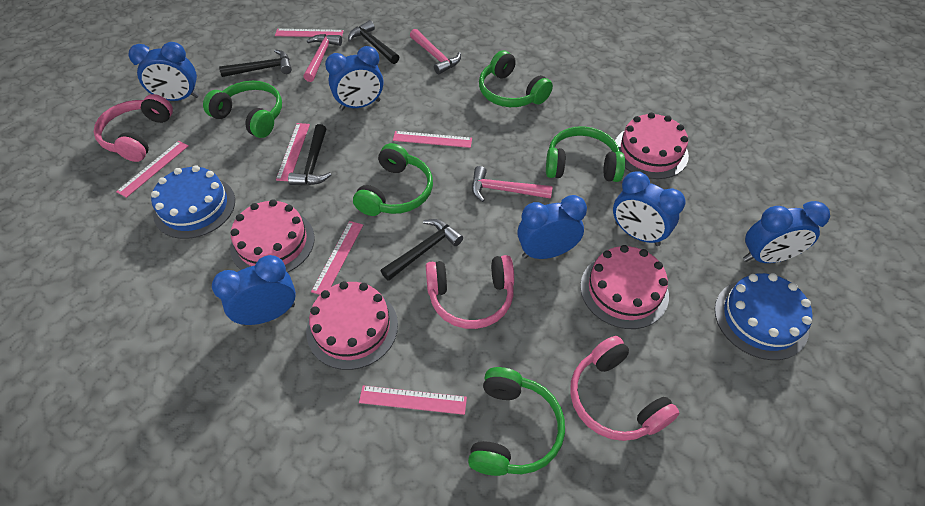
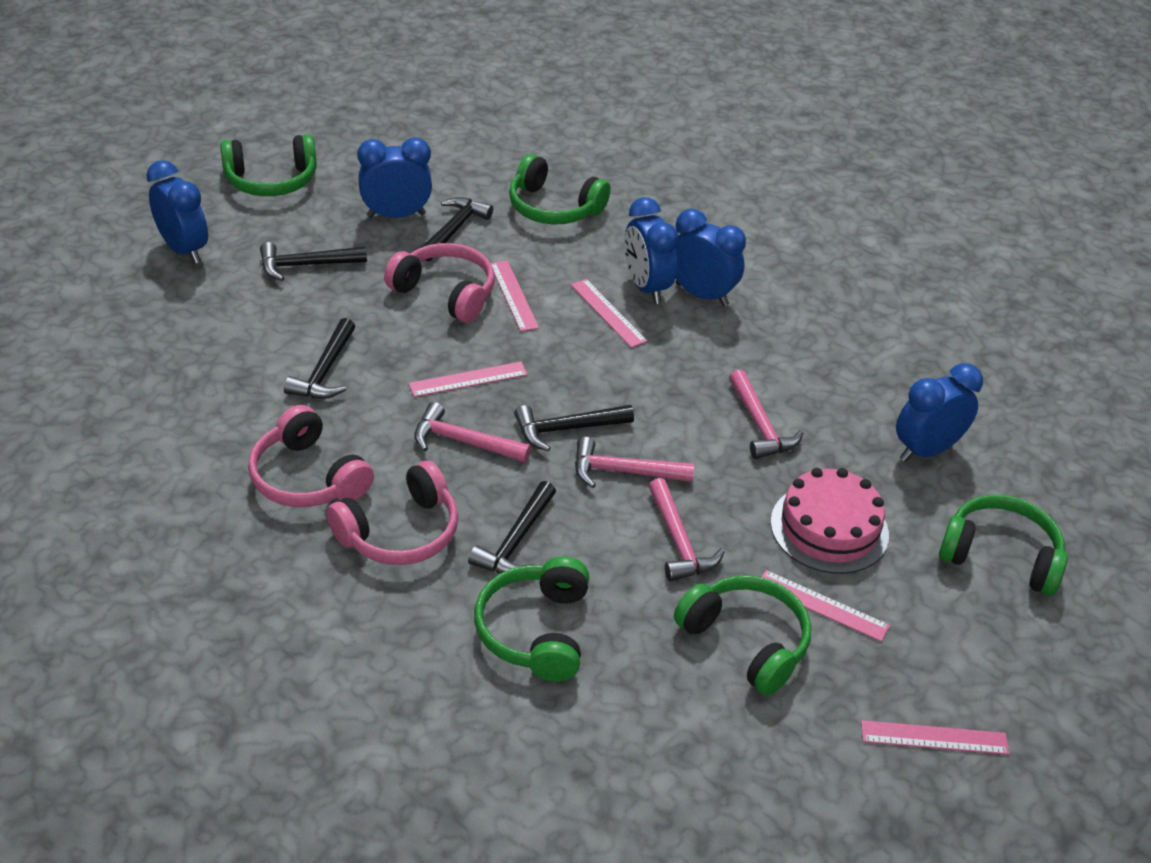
black hammer: 4 -> 5
blue cake: 2 -> 0
blue clock: 6 -> 5
pink cake: 4 -> 1
pink hammer: 3 -> 4
pink ruler: 6 -> 5

